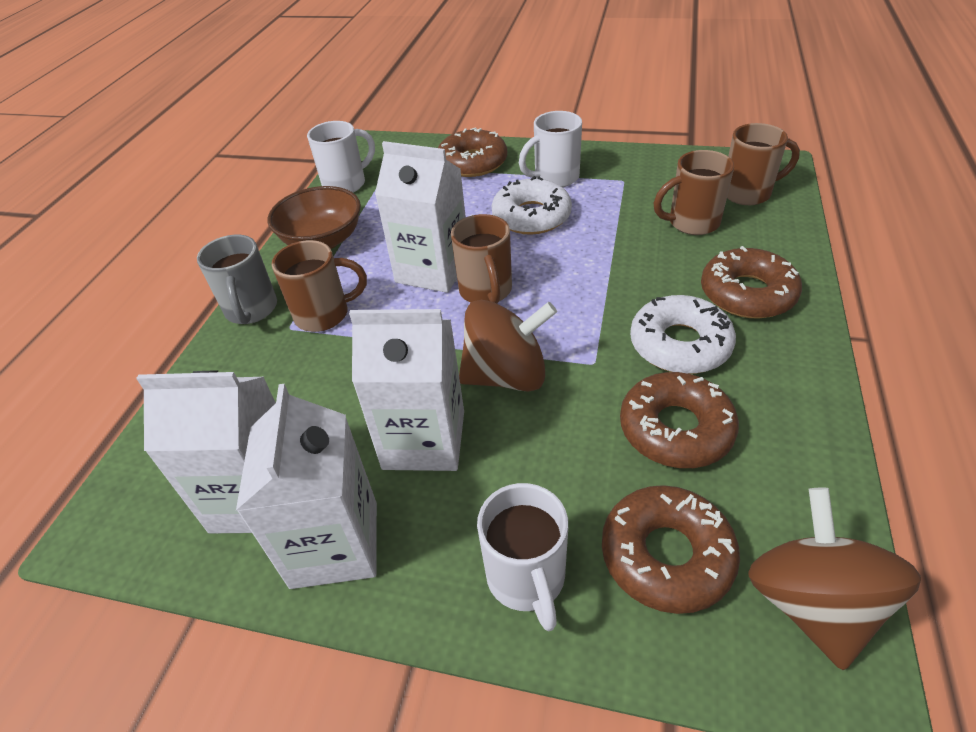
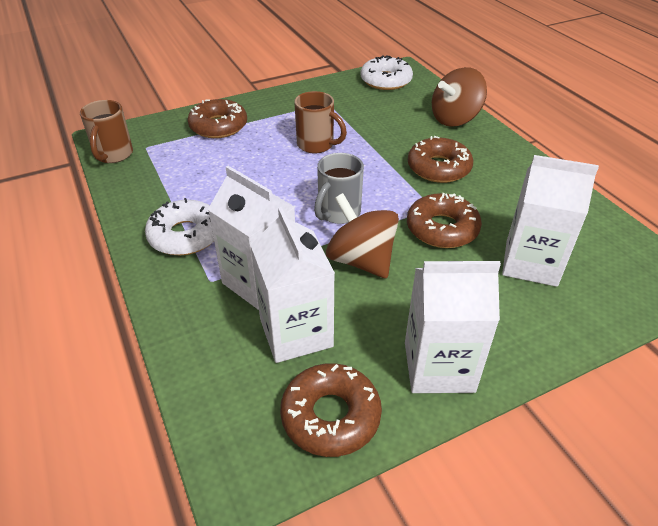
brown bowl: 1 -> 0
brown mug: 4 -> 2
white mug: 3 -> 0

